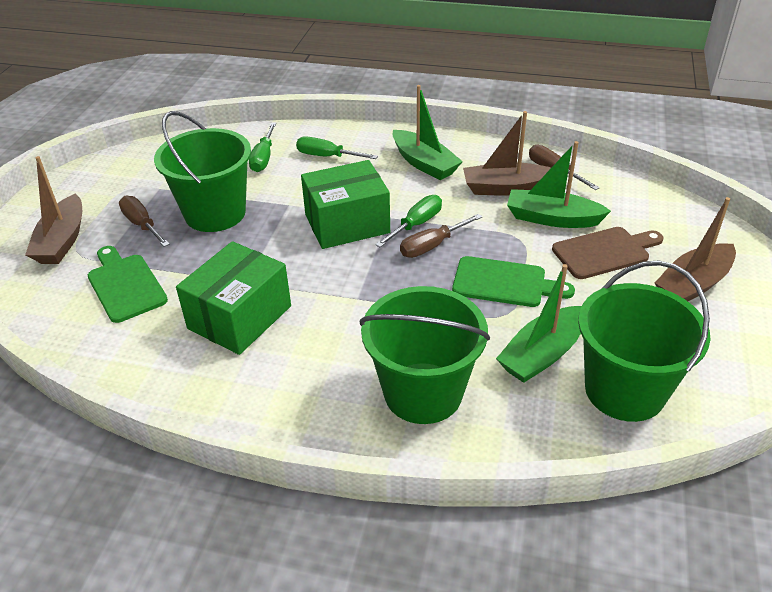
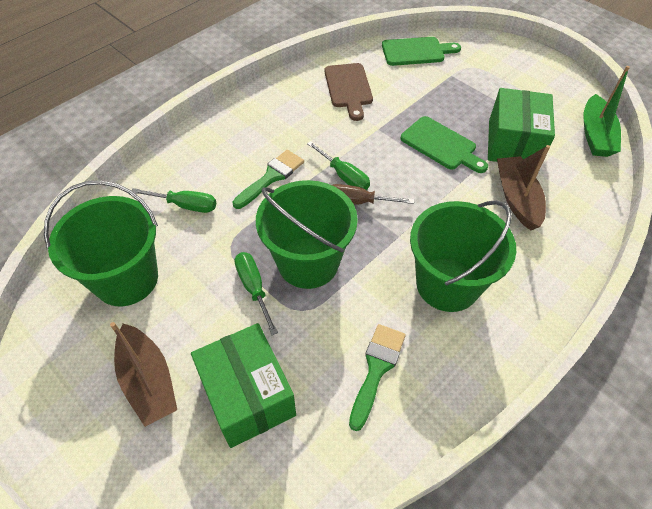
brown boat: 3 -> 2
brown screwdriver: 3 -> 1
green boat: 3 -> 1
green brush: 0 -> 2

